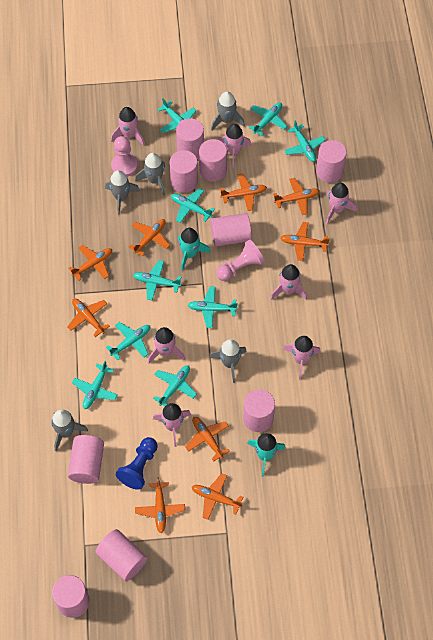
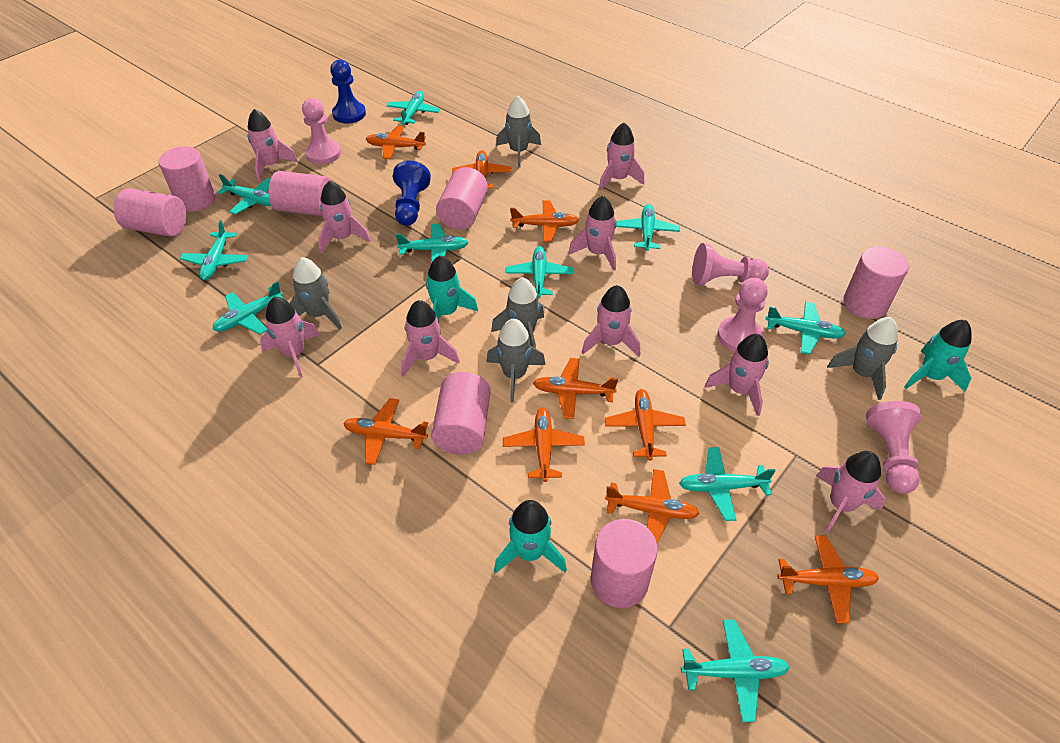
blue pawn: 1 -> 2
pink cylinder: 9 -> 7
pink pawn: 2 -> 4
pink rocket: 7 -> 9
turquoise plane: 9 -> 10
turquoise rocket: 2 -> 3

